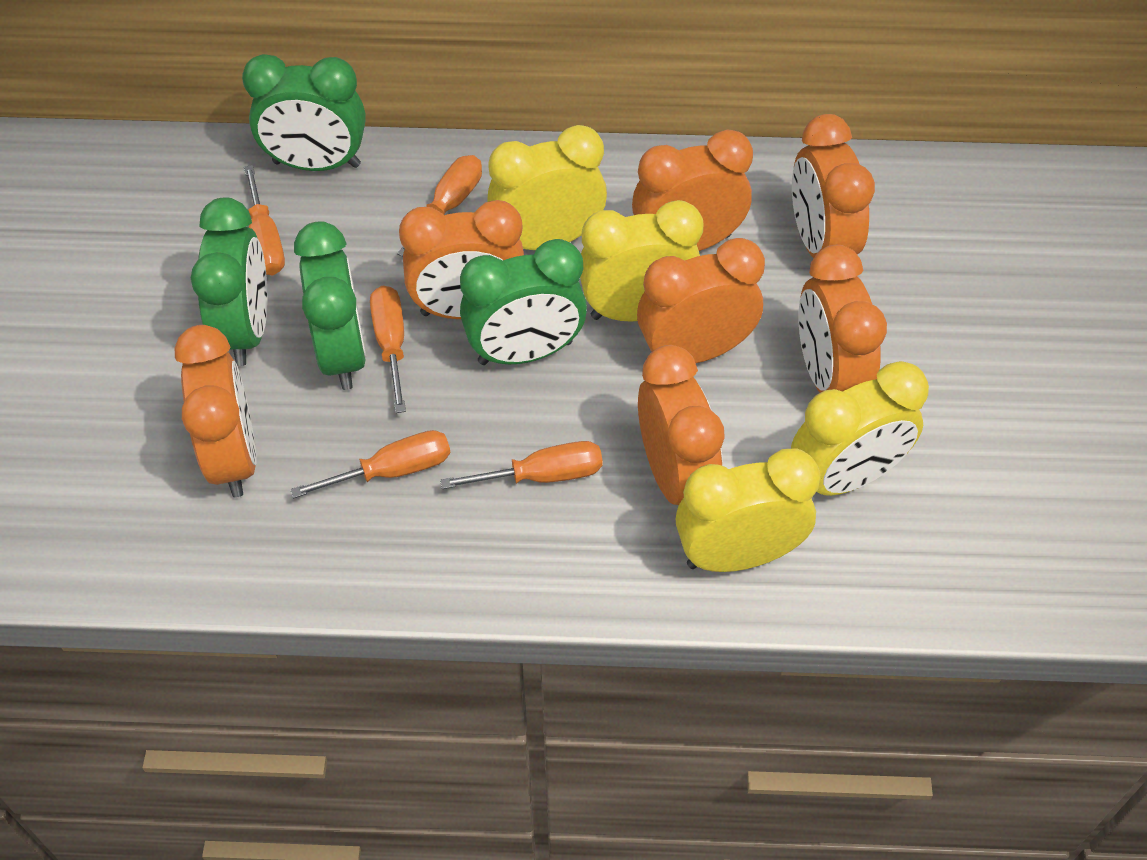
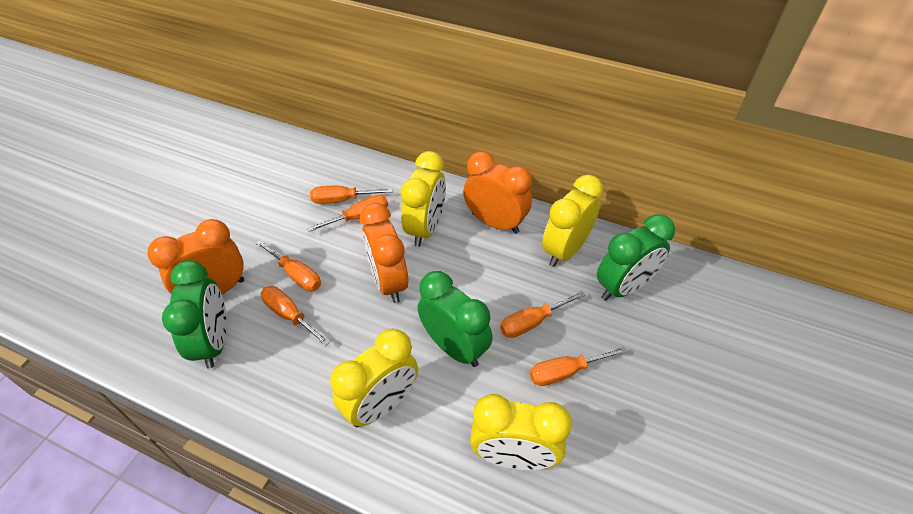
green clock: 4 -> 3
orange clock: 7 -> 3
orange screwdriver: 5 -> 6

